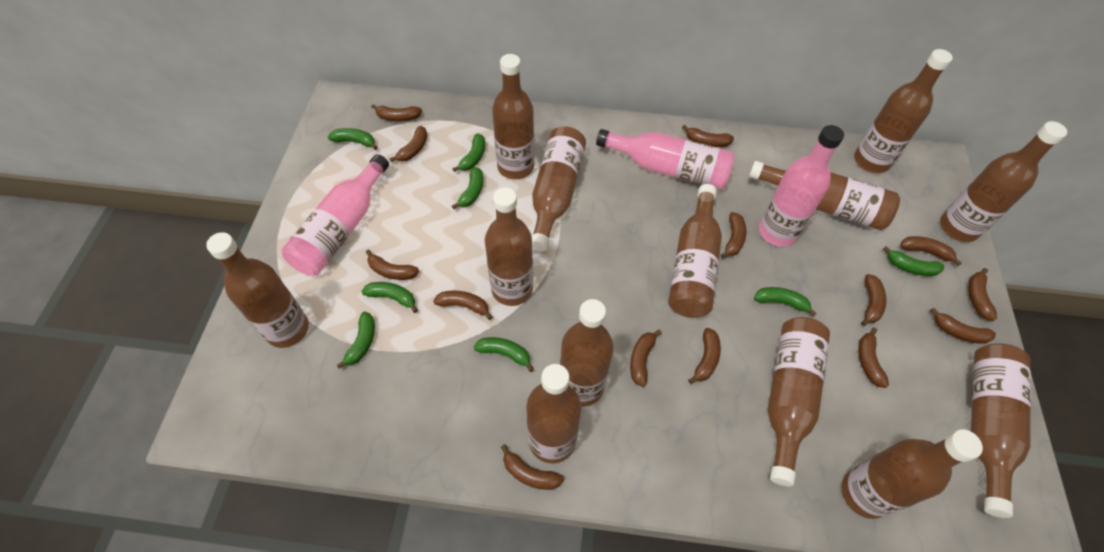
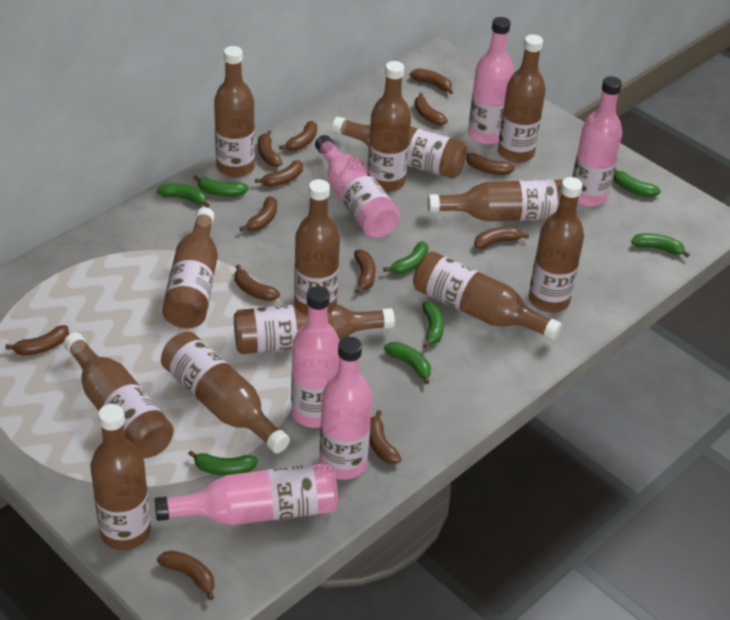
brown banana: 14 -> 13
pink bottle: 3 -> 6

